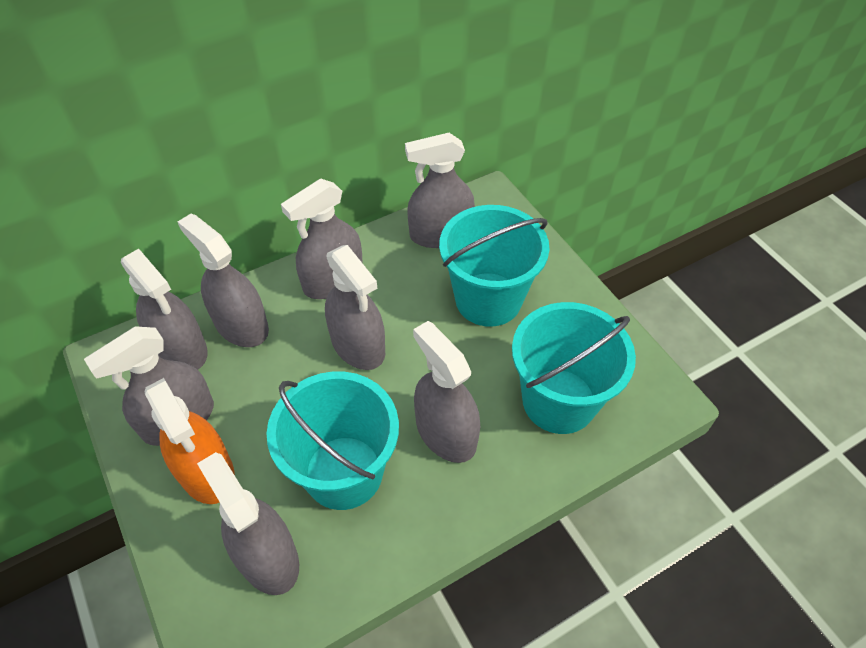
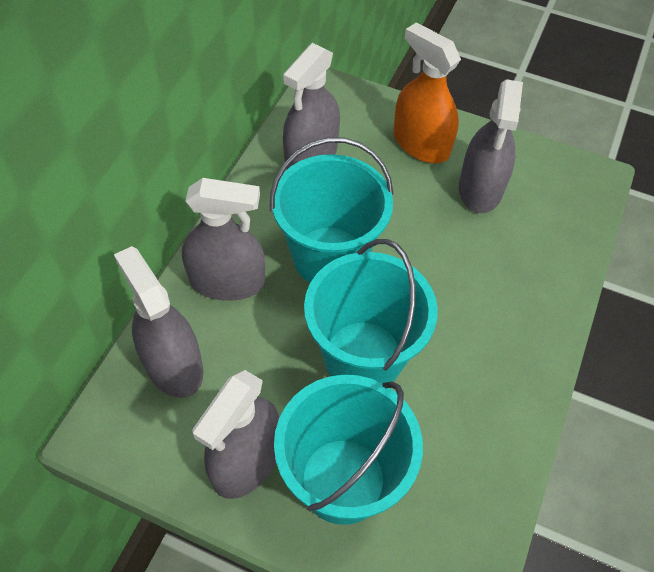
grey spray bottle: 8 -> 5

